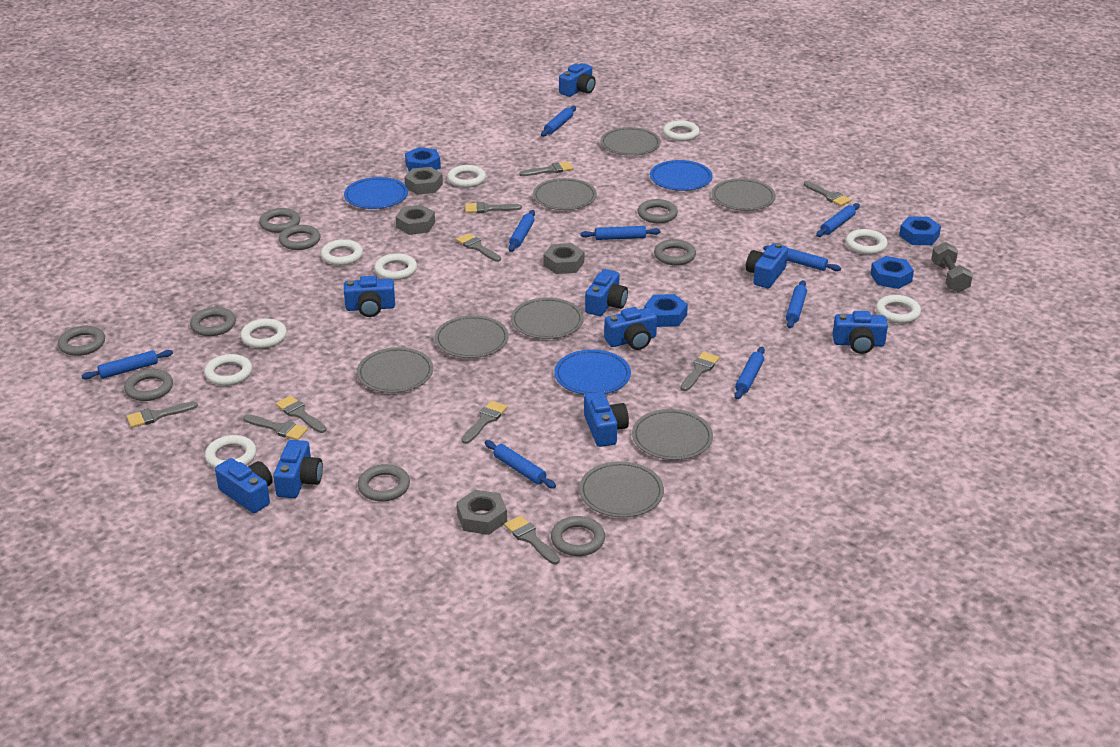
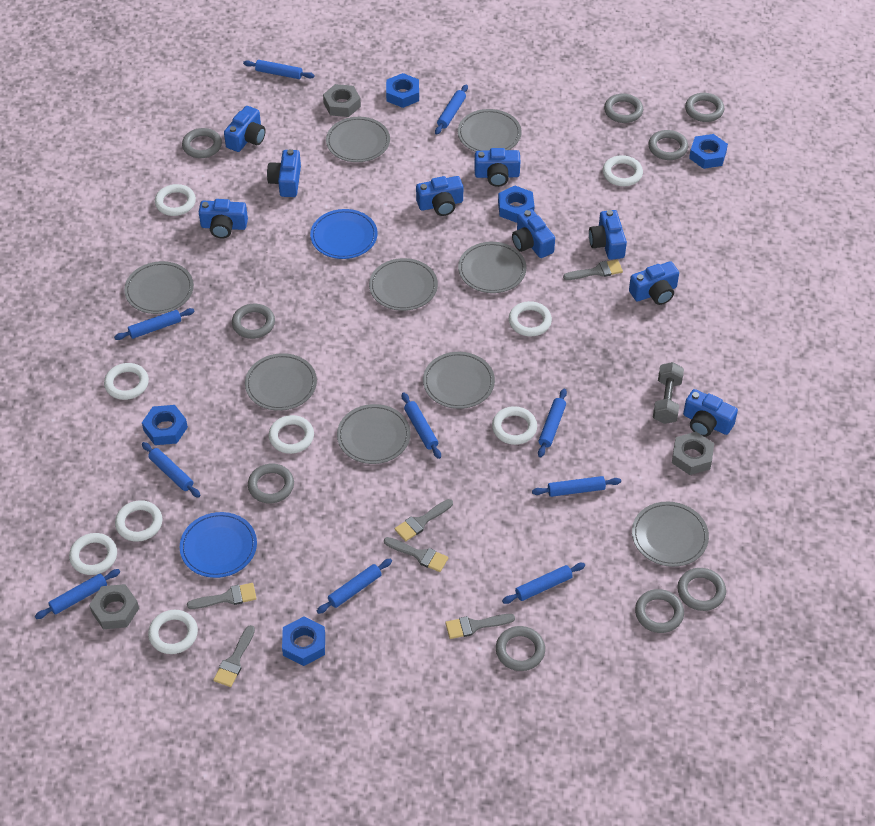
blue nut: 4 -> 5
blue plate: 3 -> 2
blue rolling pin: 9 -> 10
grey brush: 10 -> 6
grey nut: 4 -> 3
grey plate: 8 -> 9

